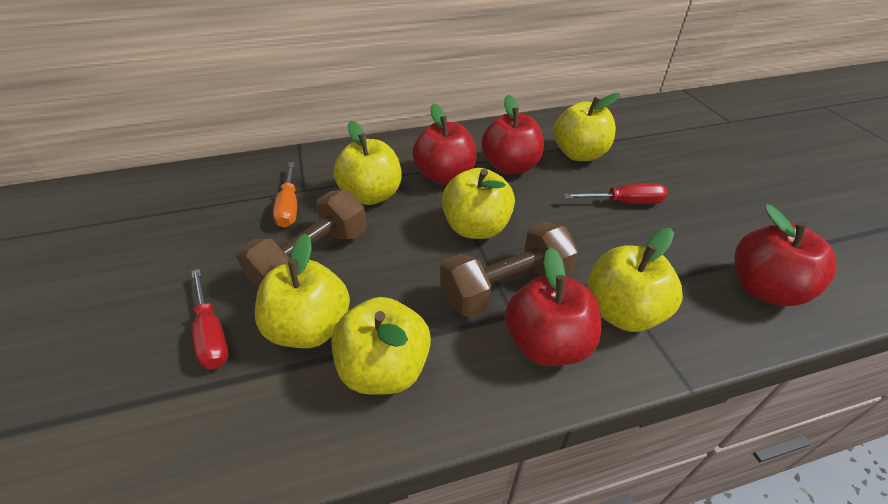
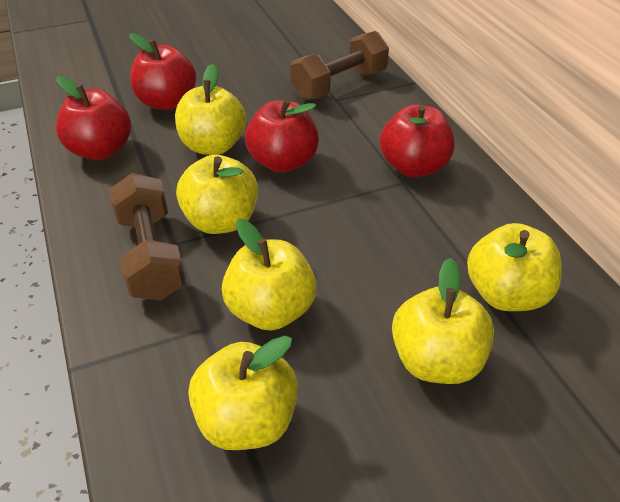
orange screwdriver: 1 -> 0
red screwdriver: 2 -> 0

